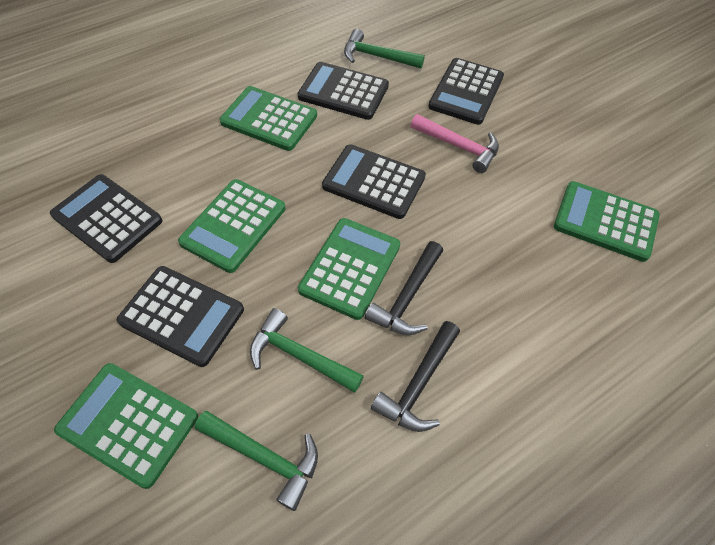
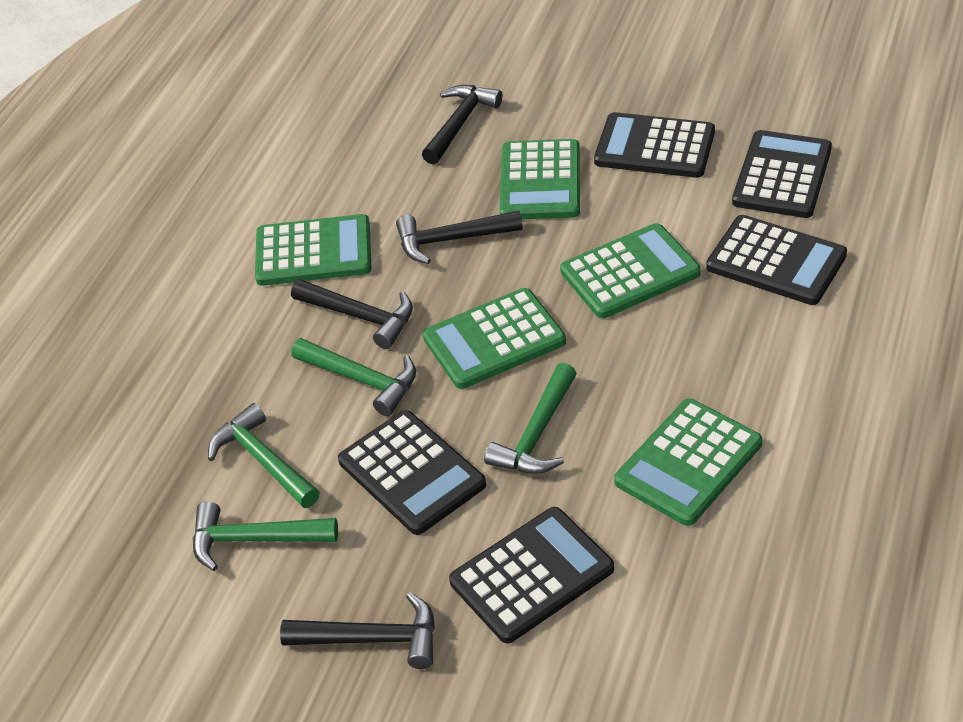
black hammer: 2 -> 4
green hammer: 3 -> 4
pink hammer: 1 -> 0

